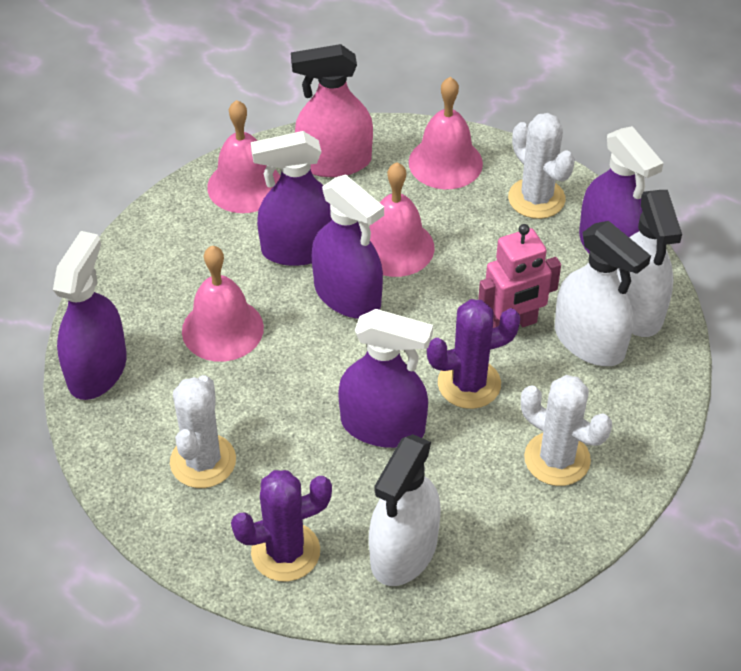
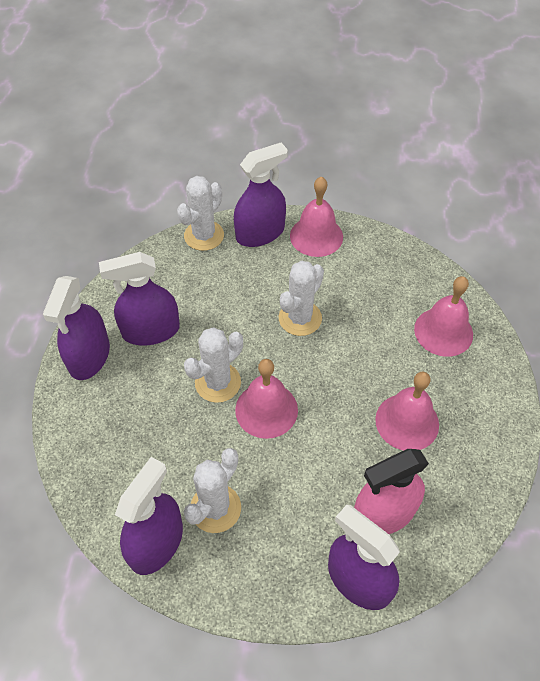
pink robot: 1 -> 0
purple cactus: 2 -> 0
white cactus: 3 -> 4
white spray bottle: 3 -> 0

